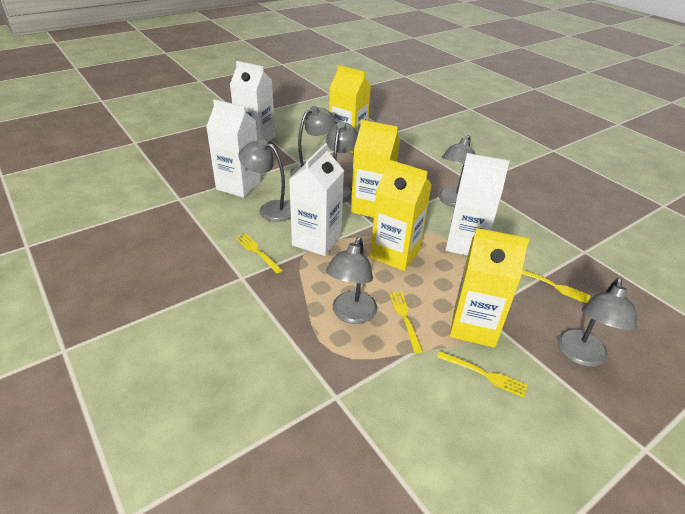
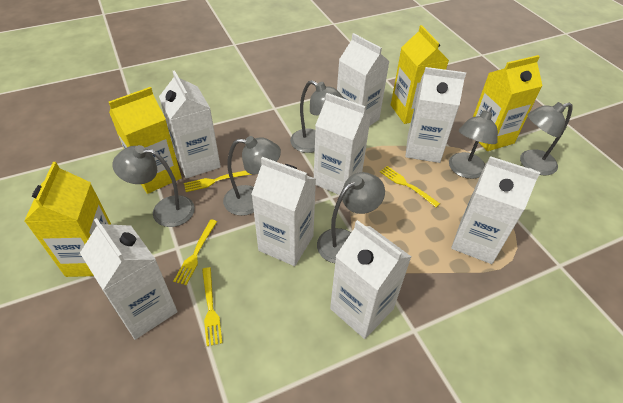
white carton: 4 -> 8

